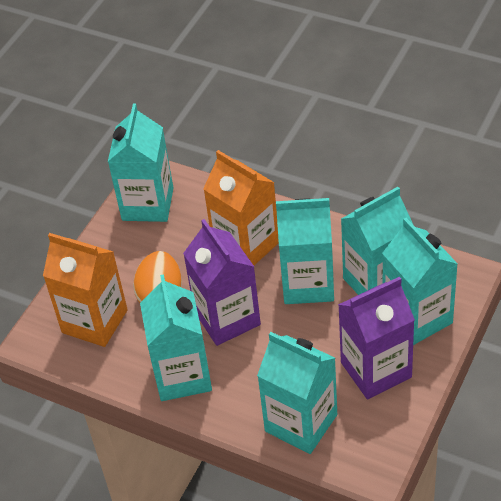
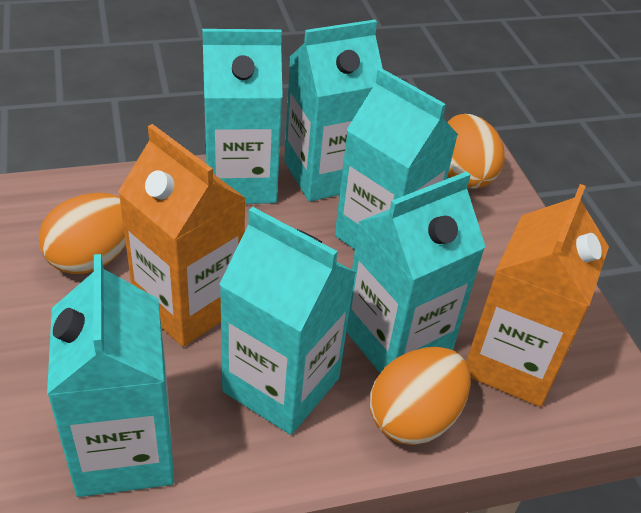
orange egg: 1 -> 3
purple carton: 2 -> 0

